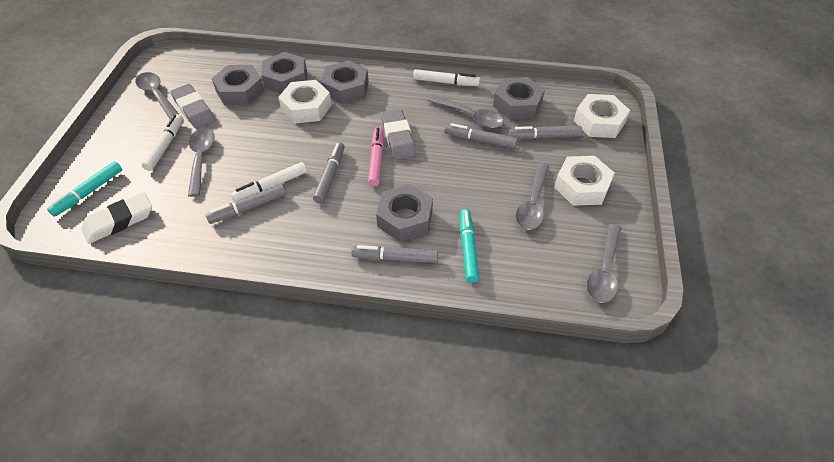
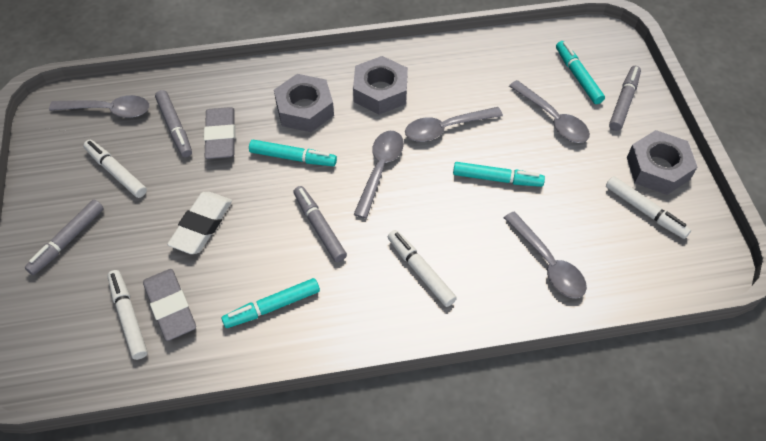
grey marker: 5 -> 4
grey nut: 5 -> 3
pink marker: 1 -> 0
turquoise marker: 2 -> 4
white marker: 3 -> 4
white nut: 3 -> 0

